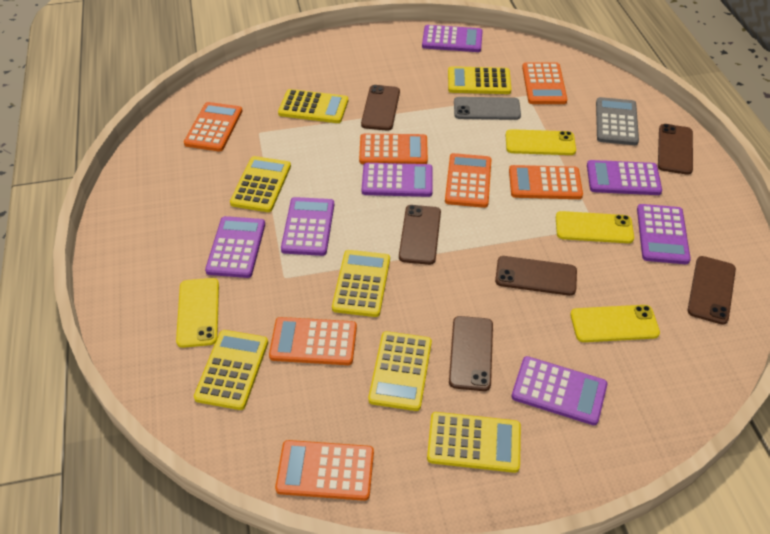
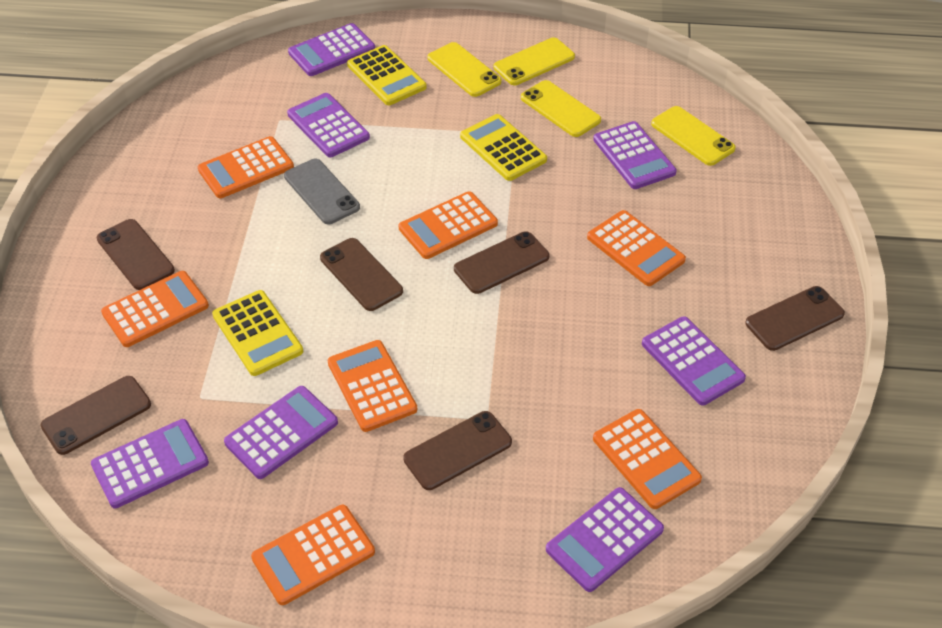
grey calculator: 1 -> 0
yellow calculator: 7 -> 3

